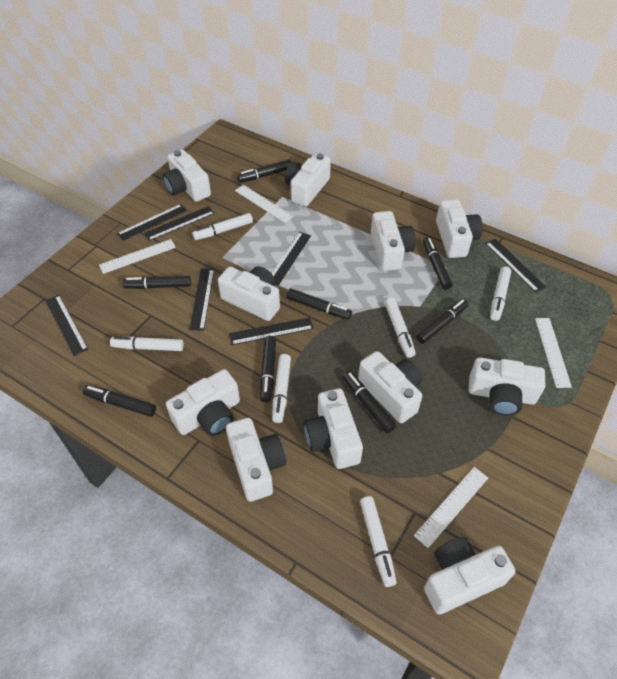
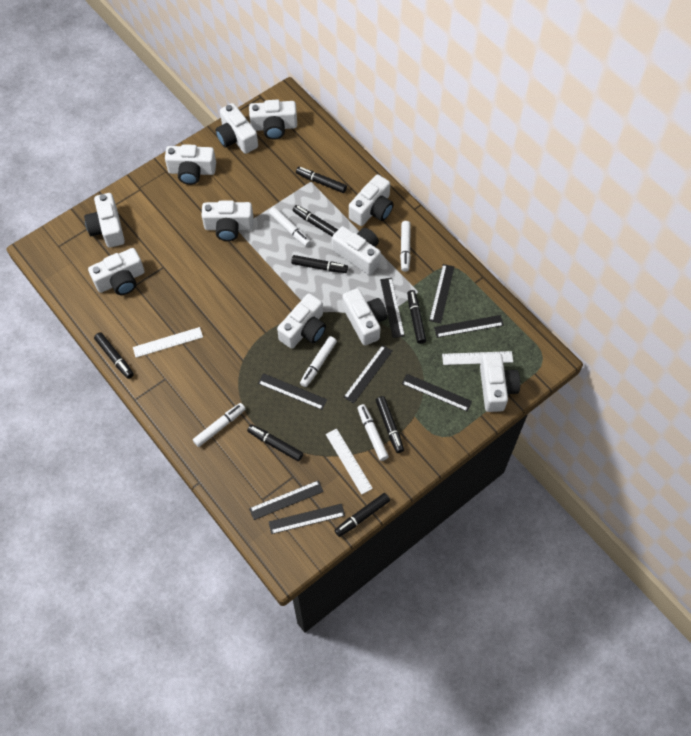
black ruler: 7 -> 8
white marker: 6 -> 5
white ruler: 4 -> 3

